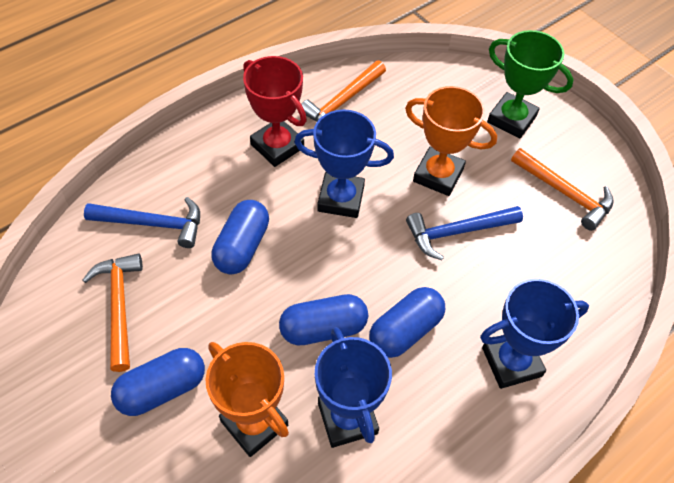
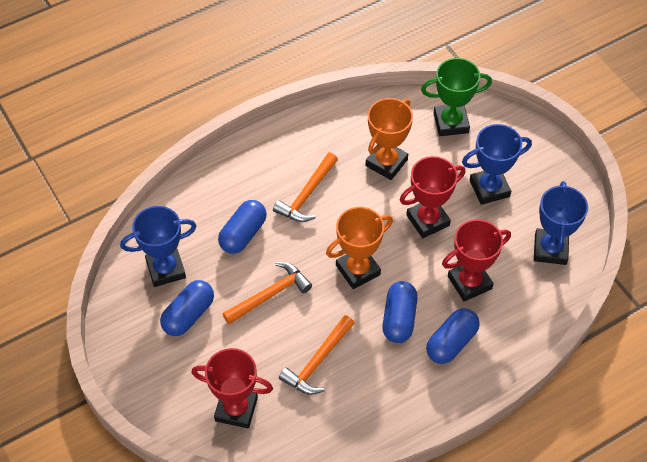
blue hammer: 2 -> 0
red trophy: 1 -> 3

